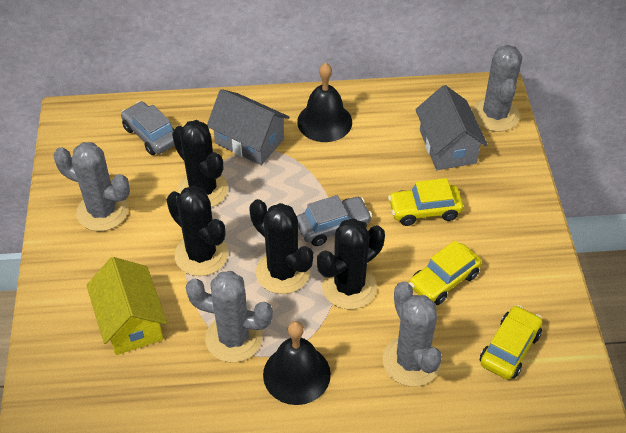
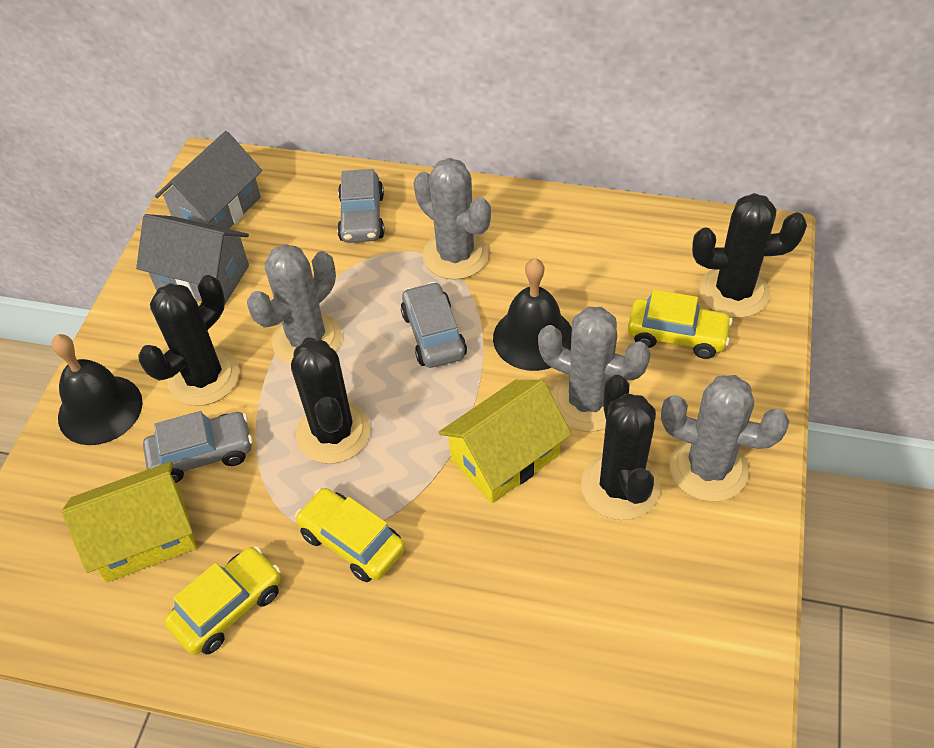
grey car: 2 -> 3
yellow house: 1 -> 2

